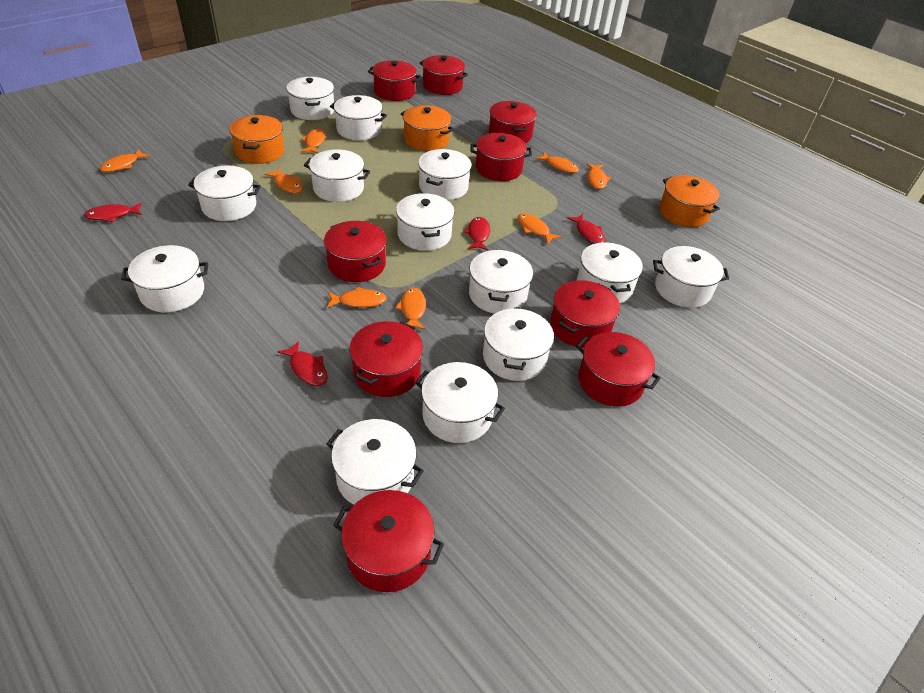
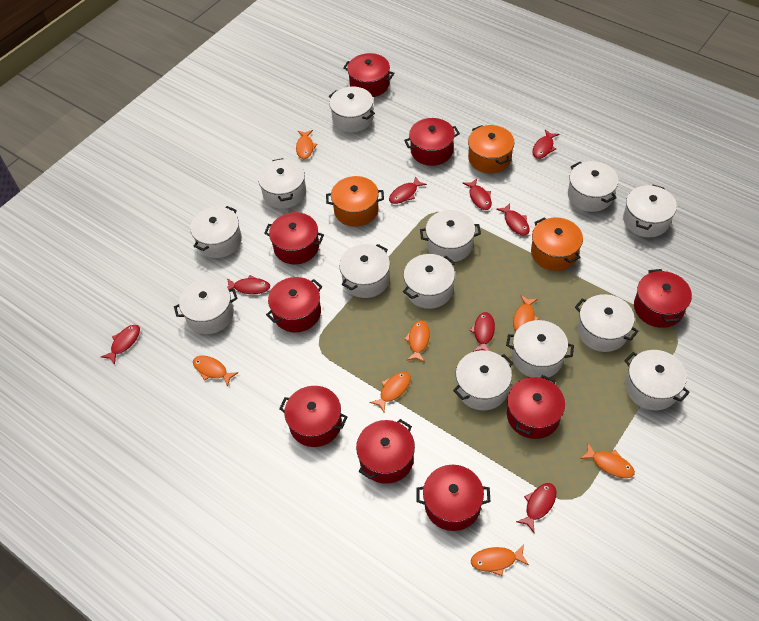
orange fish: 8 -> 7
red fish: 4 -> 8

